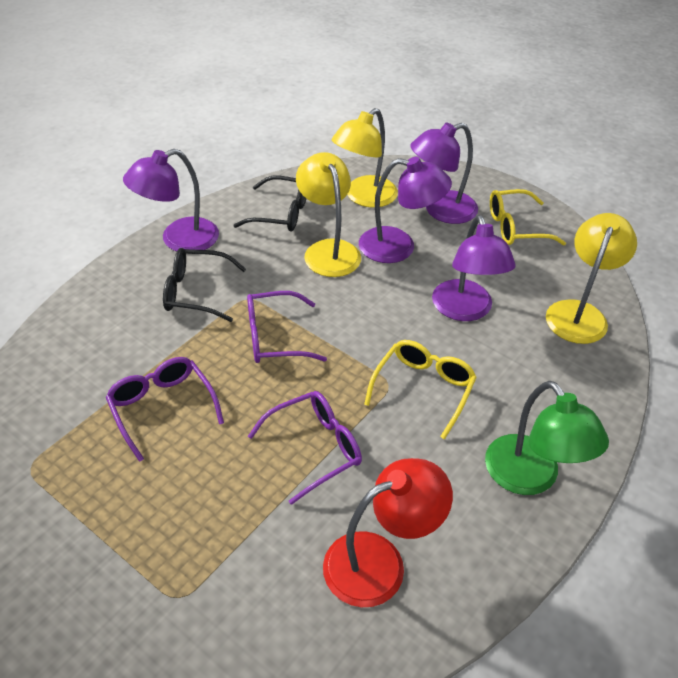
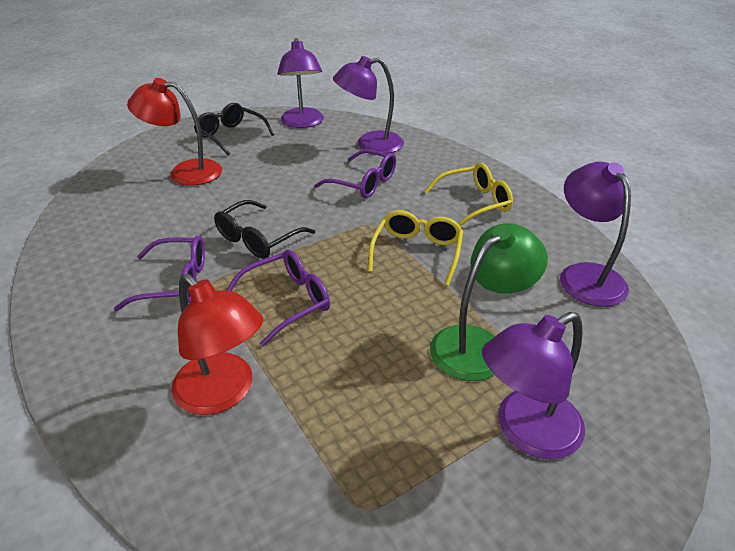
red lamp: 1 -> 2
yellow lamp: 3 -> 0

